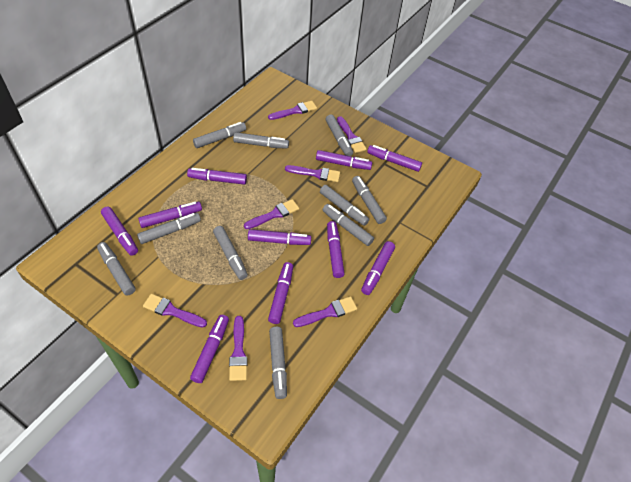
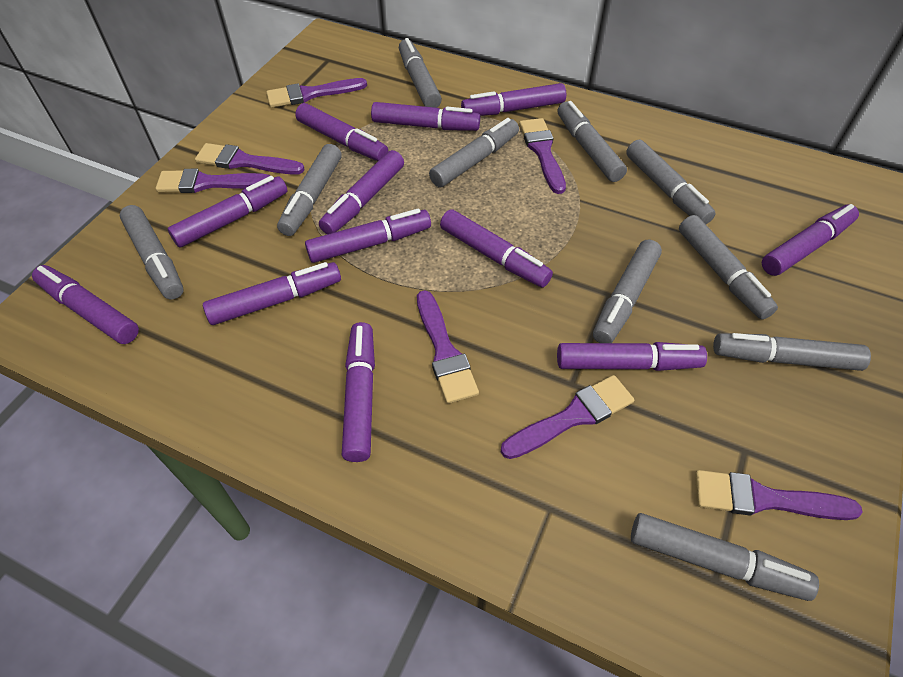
purple marker: 10 -> 12

